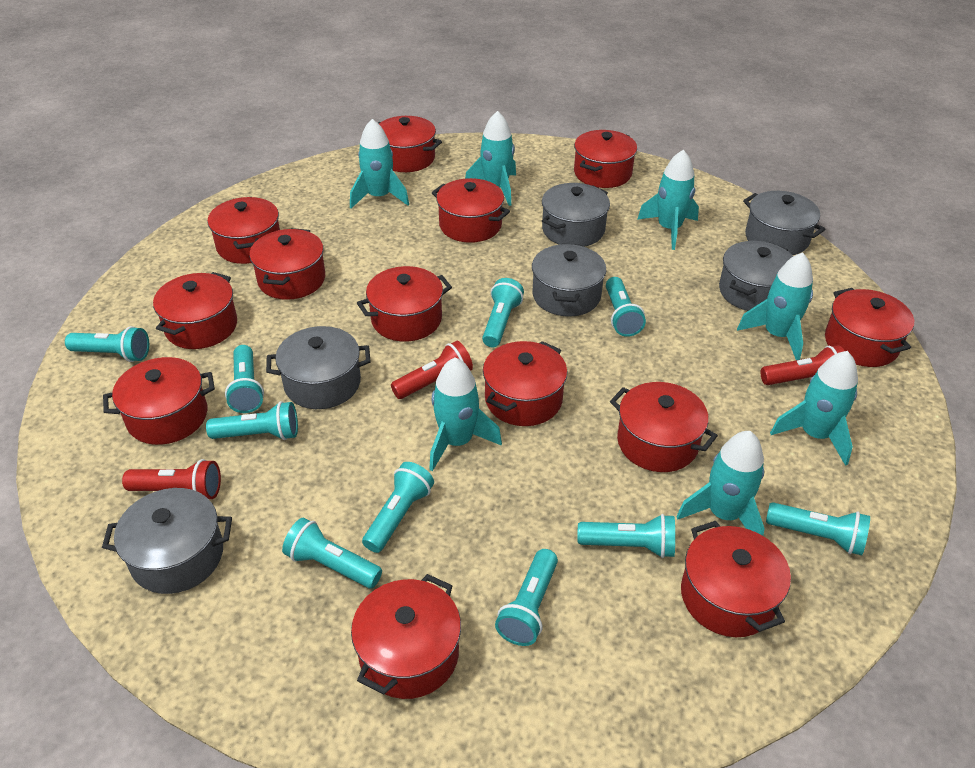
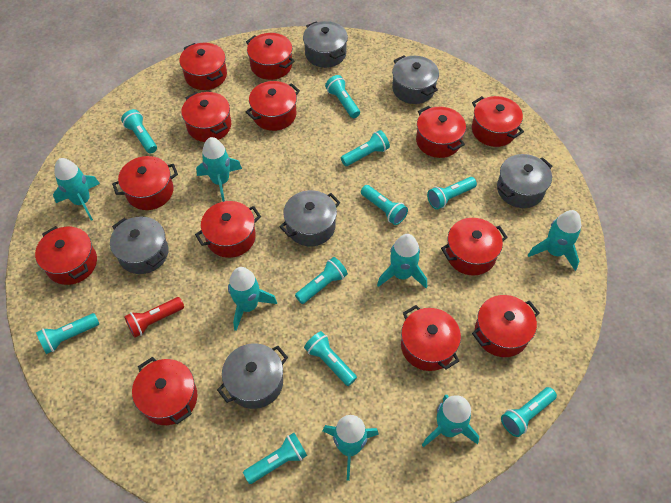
red flashlight: 3 -> 1

